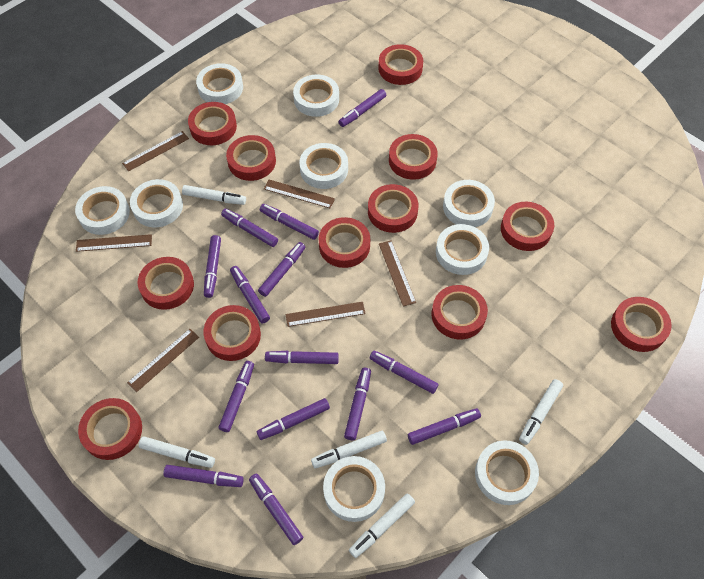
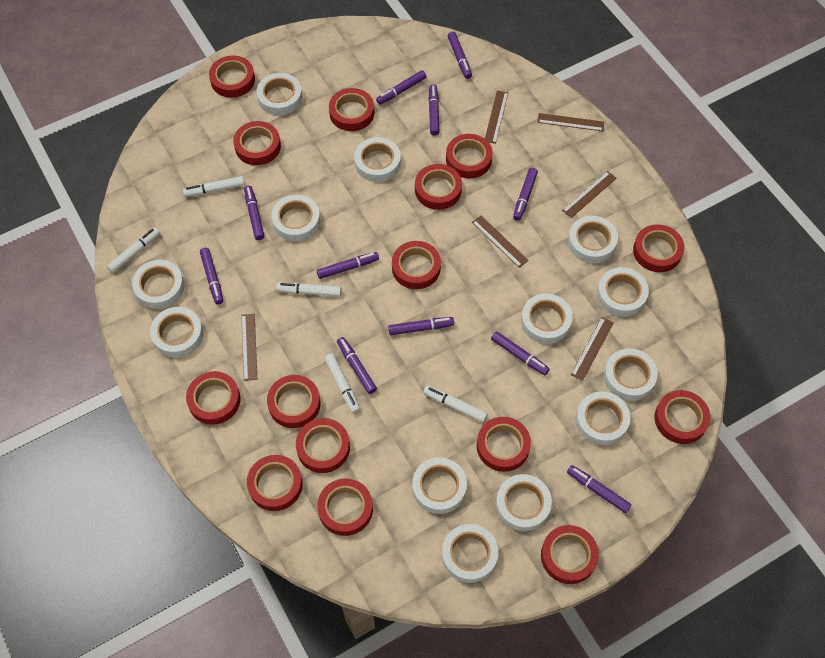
purple marker: 14 -> 11
red tape: 12 -> 15
white tape: 9 -> 13

